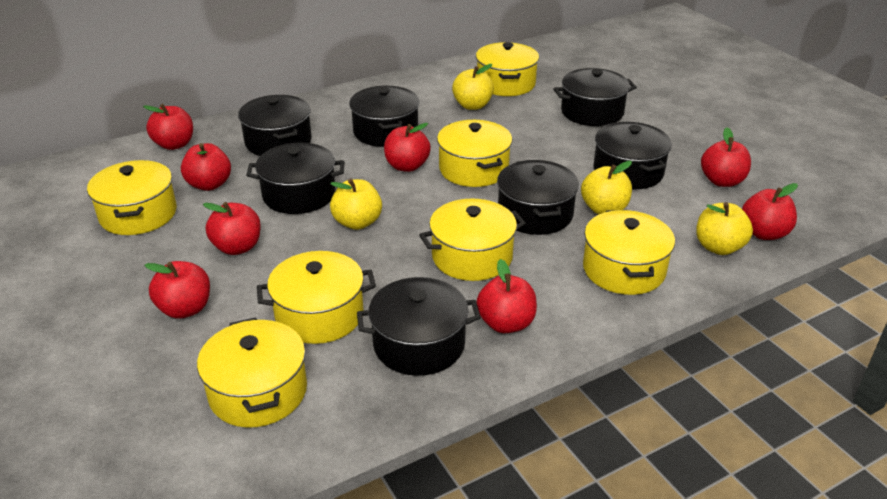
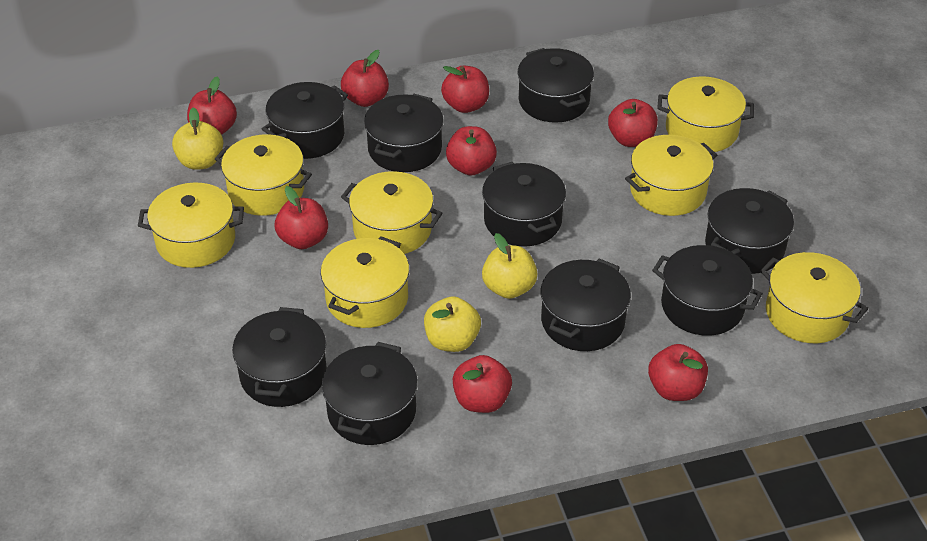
black pot: 7 -> 9
yellow apple: 4 -> 3

